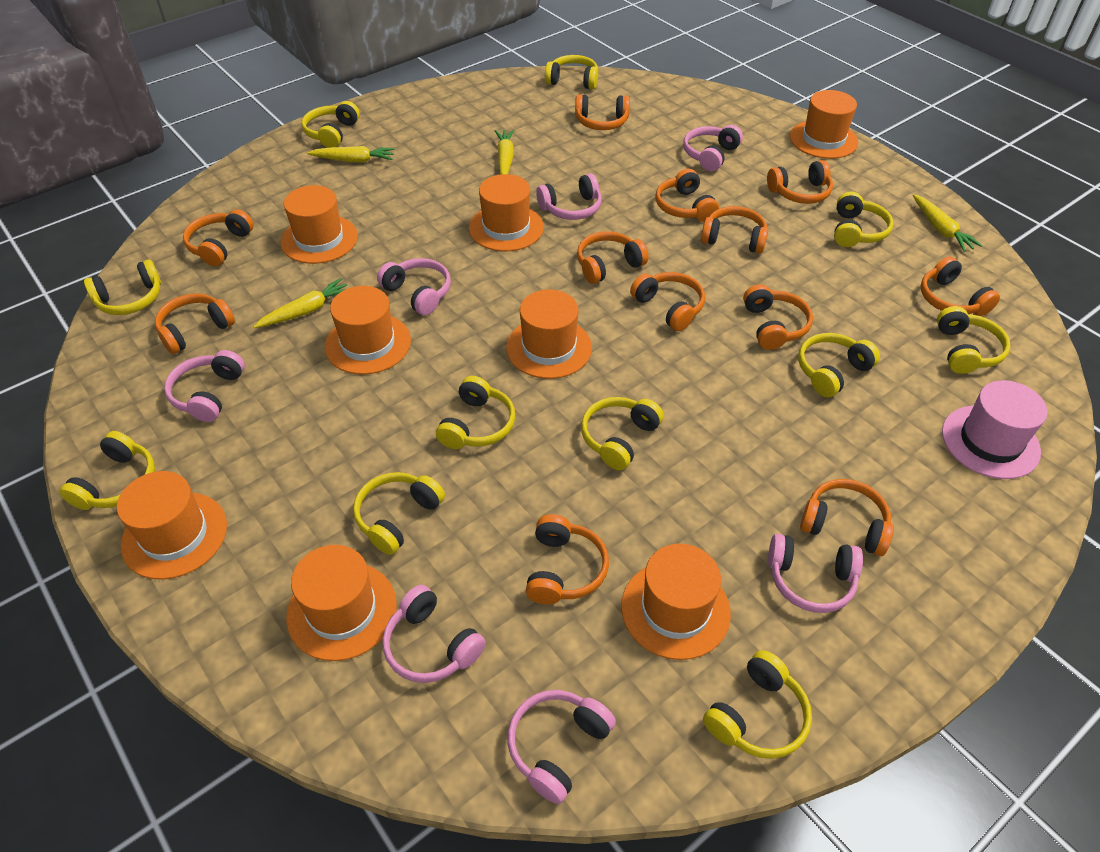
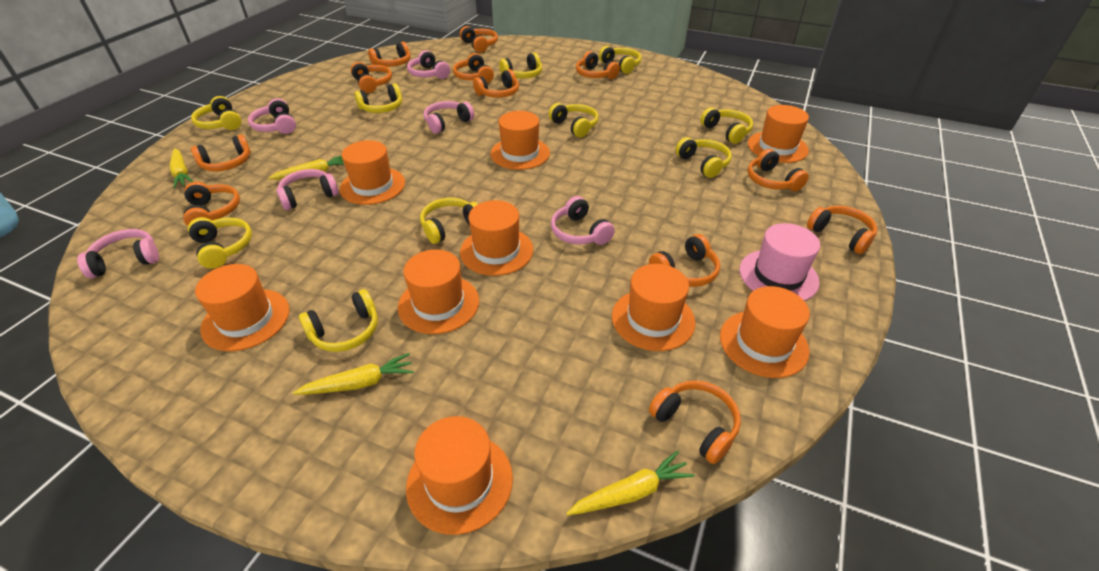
orange hat: 8 -> 9
pink headphones: 7 -> 6
yellow headphones: 11 -> 10

